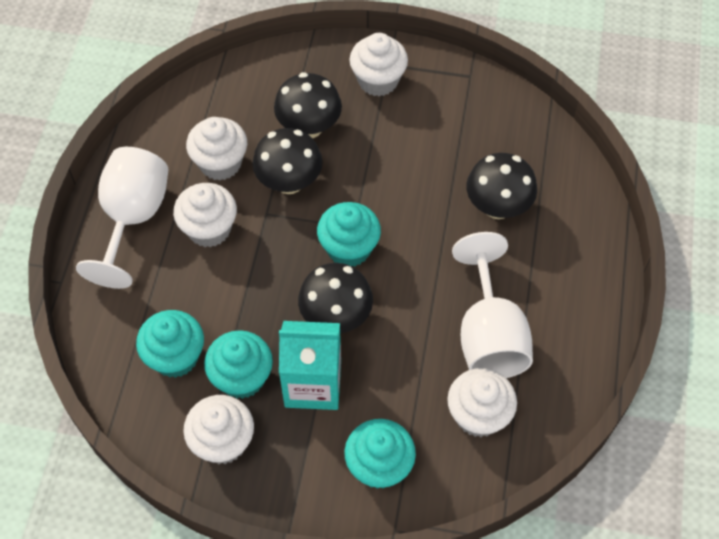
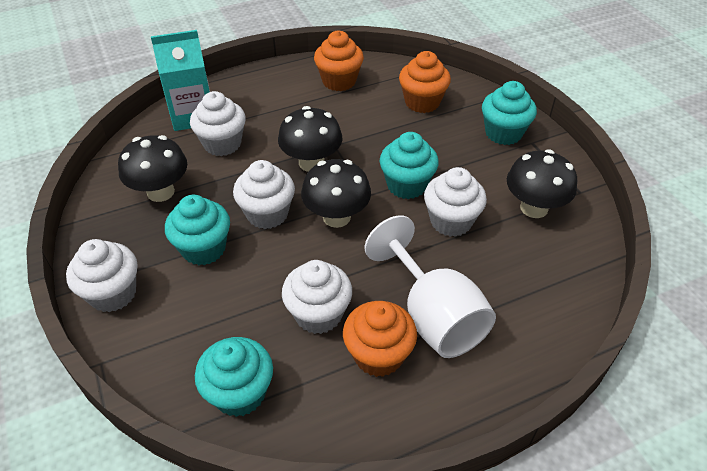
orange cupcake: 0 -> 3
white goblet: 2 -> 1

